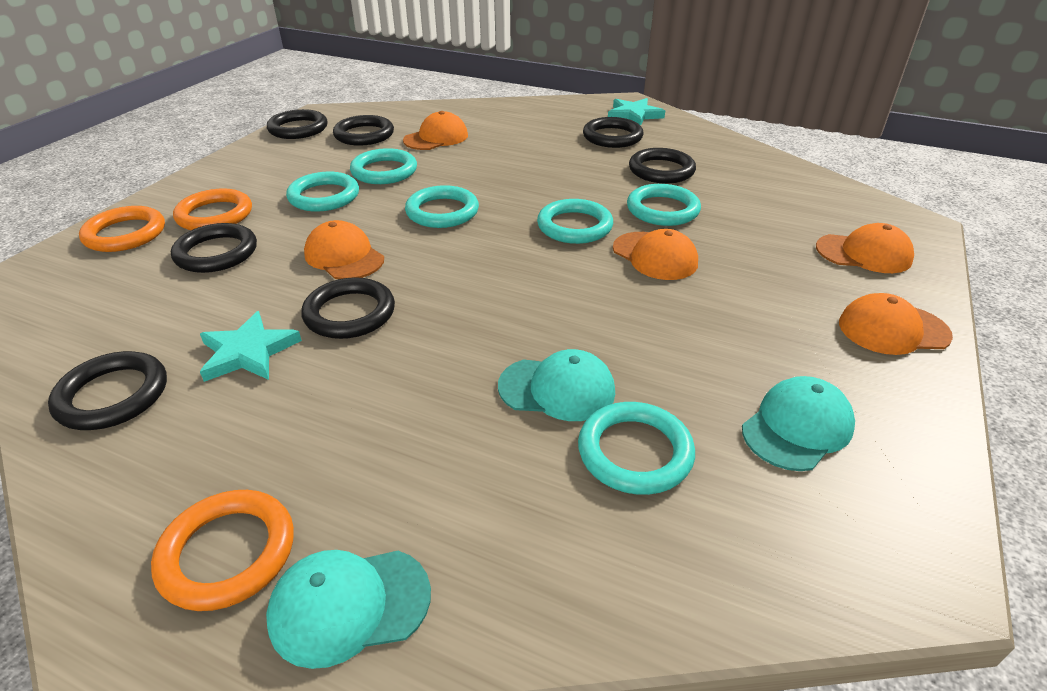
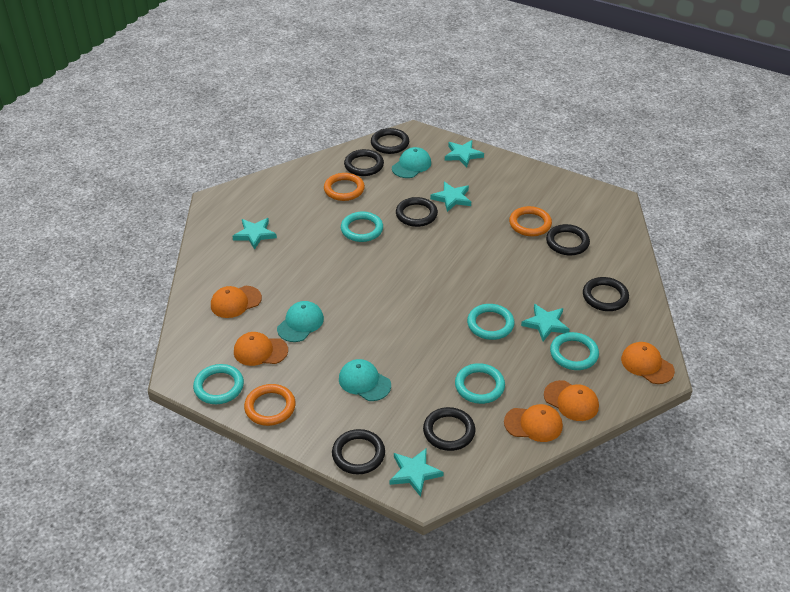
turquoise ring: 6 -> 5
turquoise star: 2 -> 5

